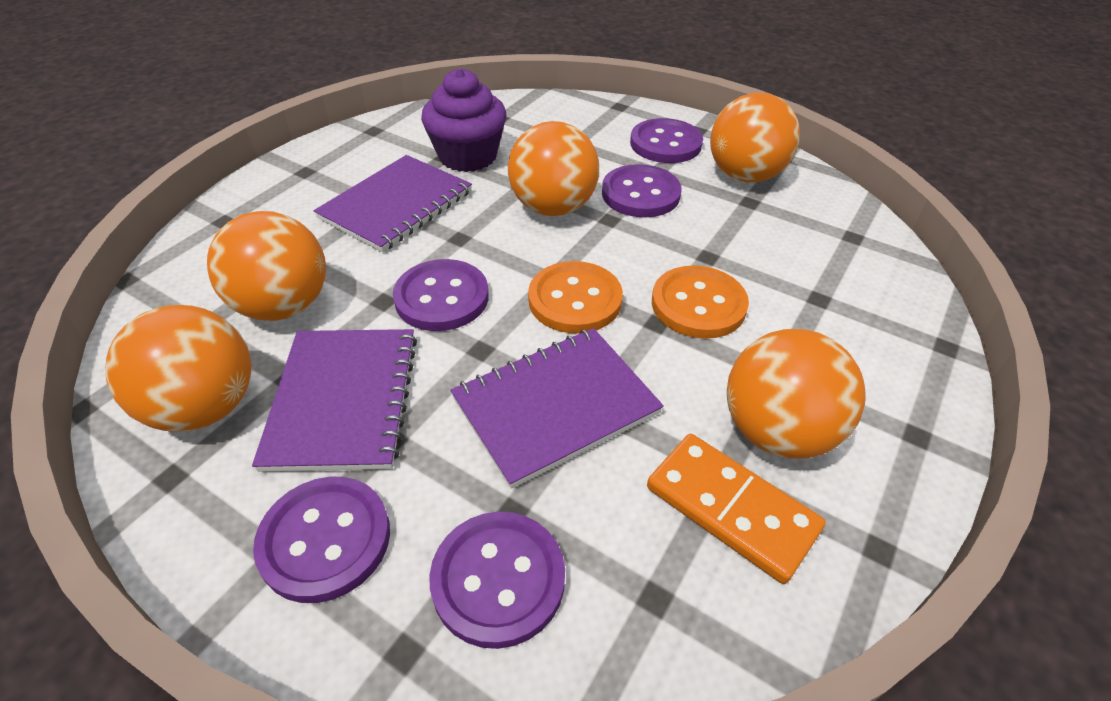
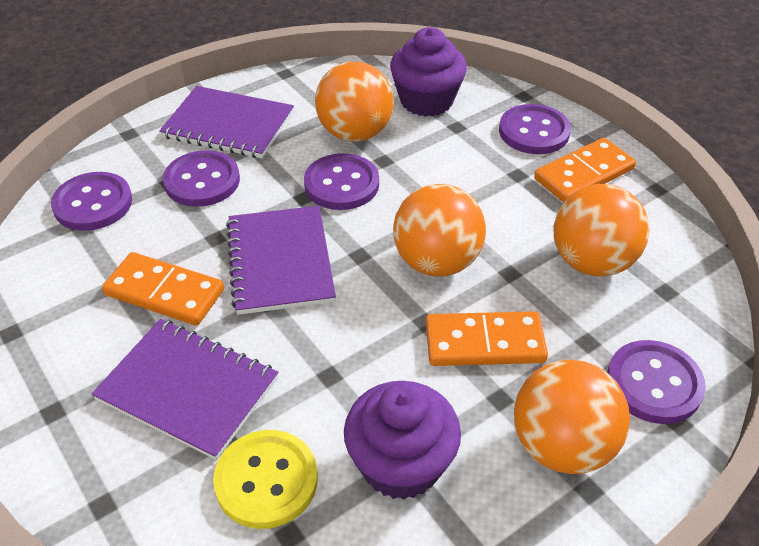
orange ball: 5 -> 4
orange button: 2 -> 0
orange domino: 1 -> 3
purple cupcake: 1 -> 2
yellow button: 0 -> 1

